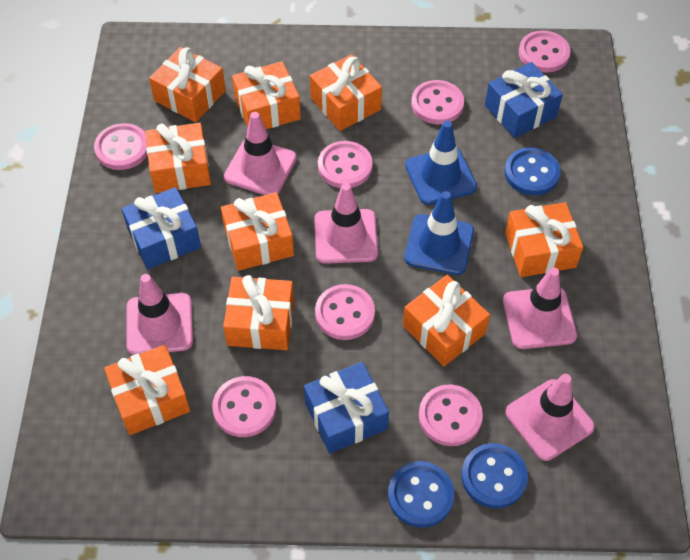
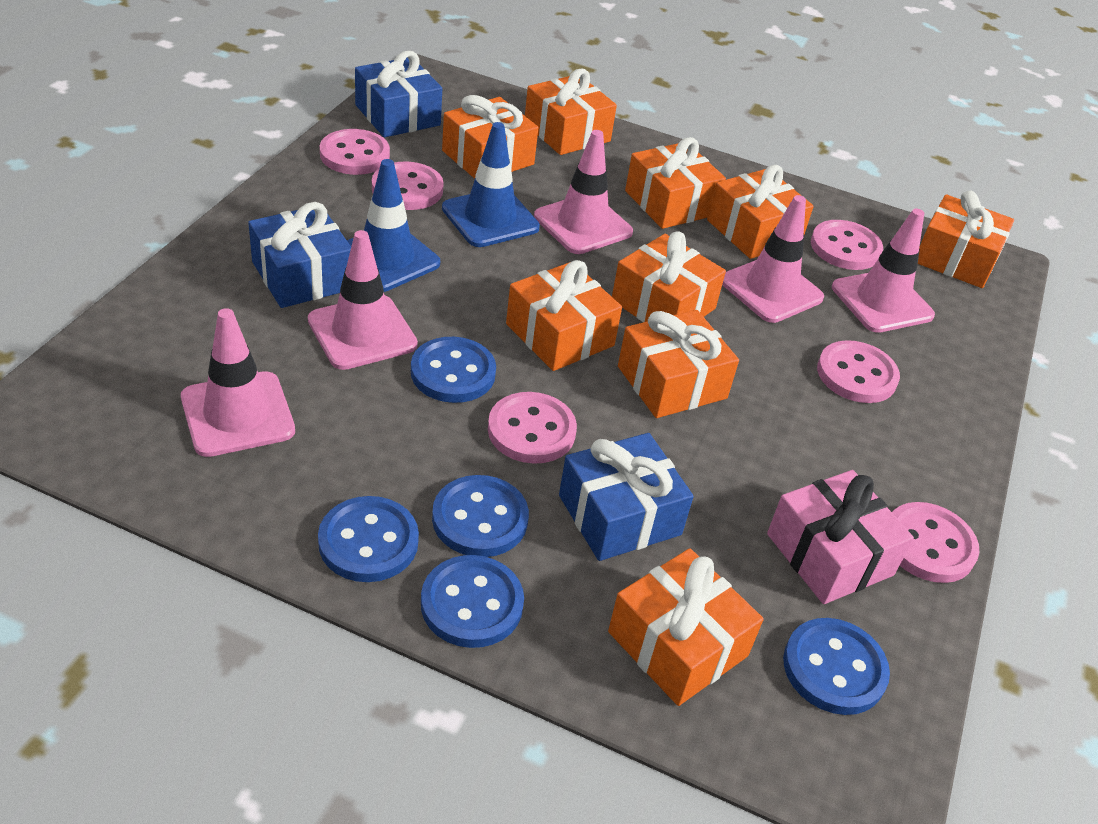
blue button: 3 -> 5
pink button: 7 -> 6
pink gift: 0 -> 1

